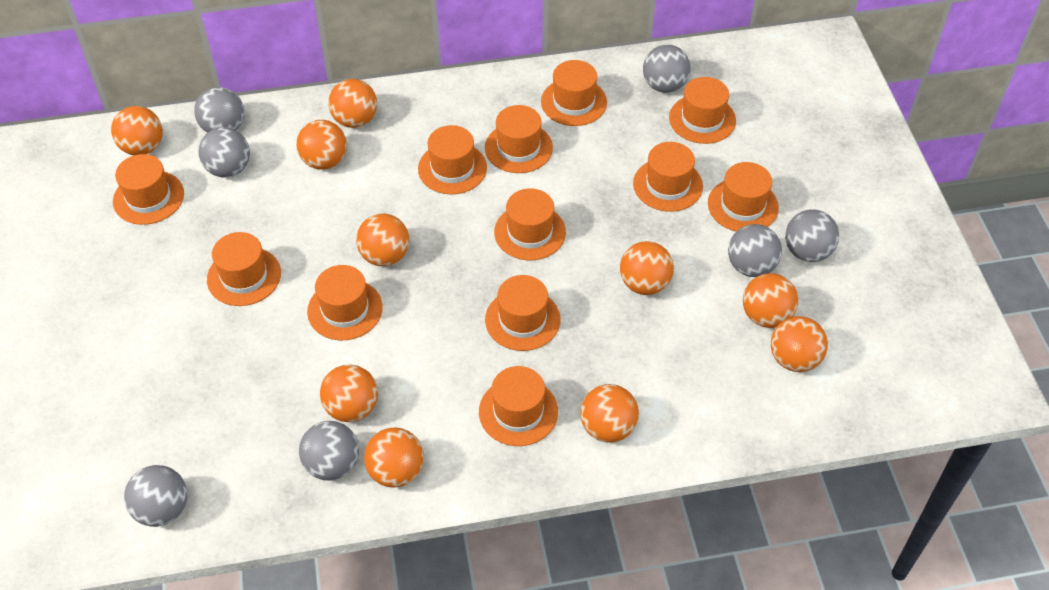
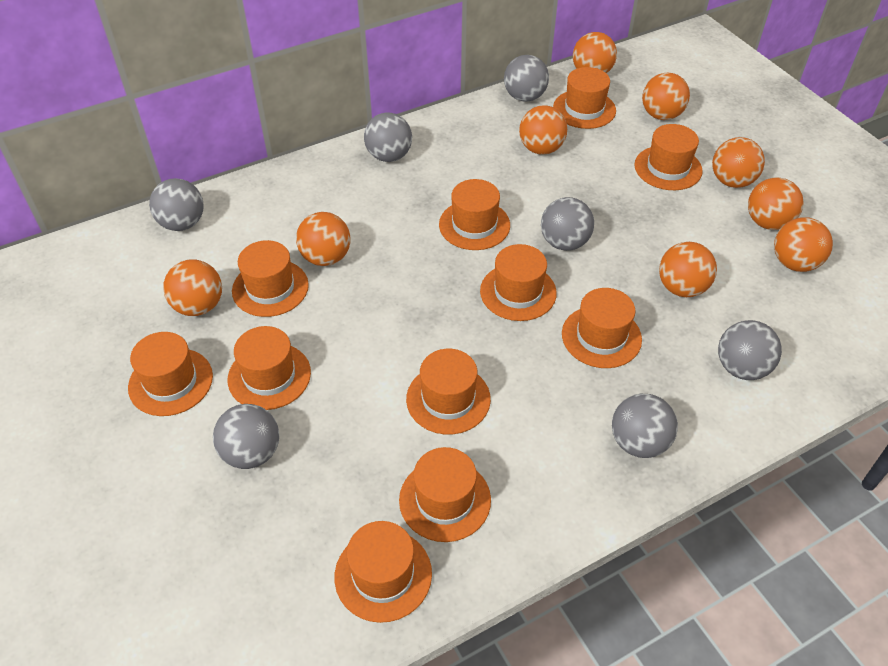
orange ball: 10 -> 9
orange hat: 12 -> 11

